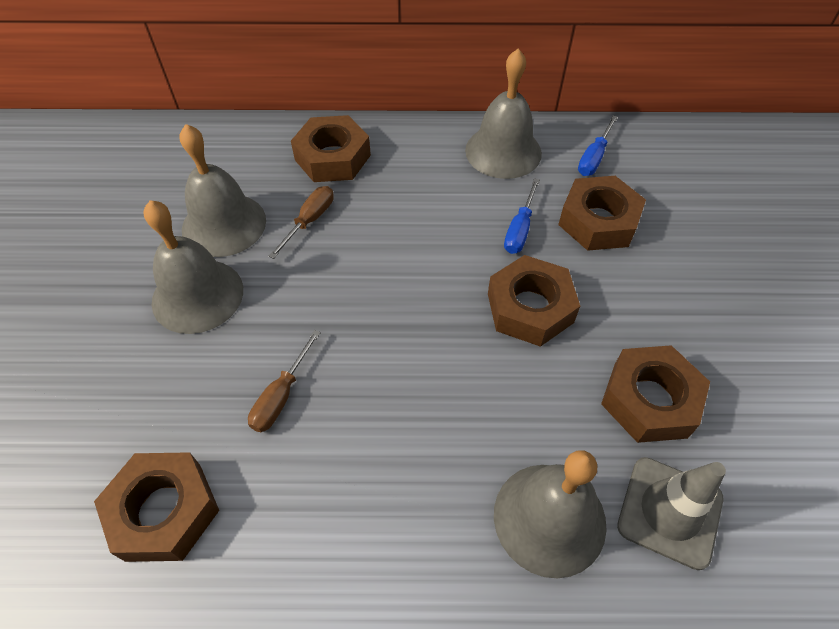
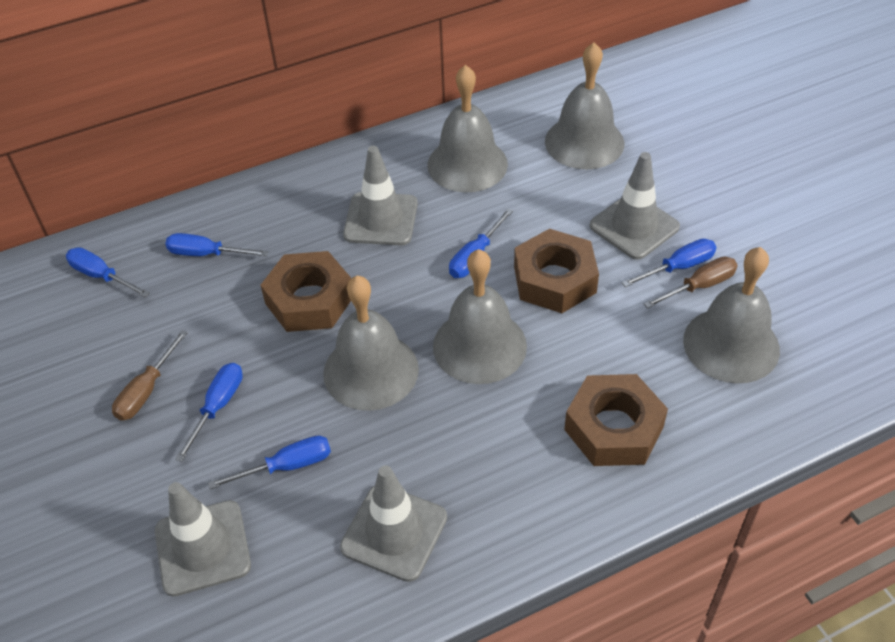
blue screwdriver: 2 -> 6
brown nut: 5 -> 3
grey bell: 4 -> 5
grey traffic cone: 1 -> 4

